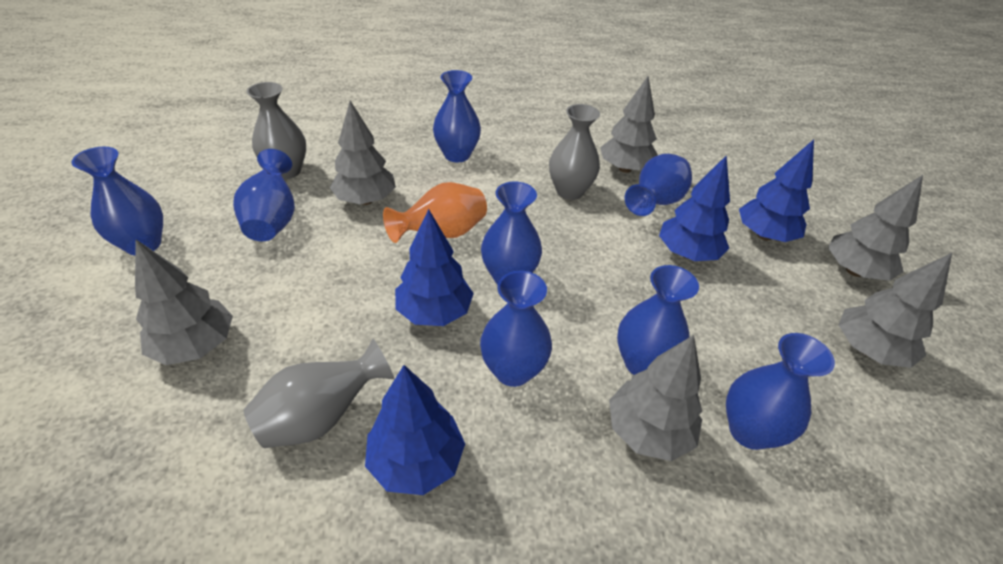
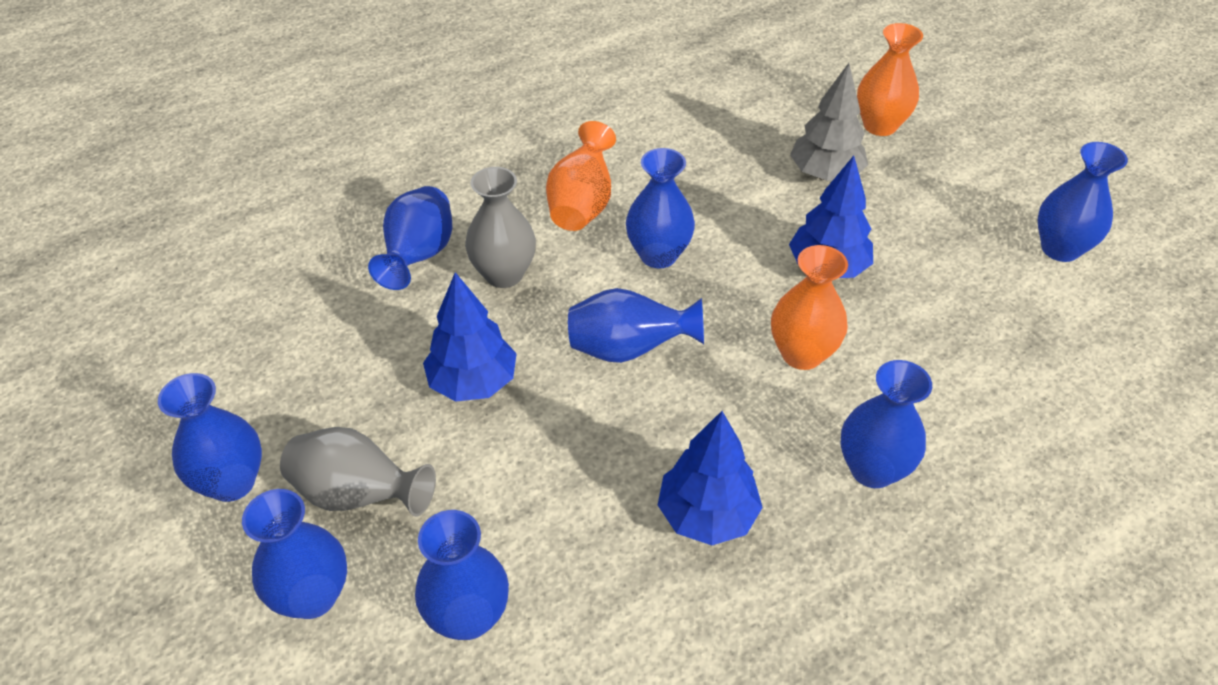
blue tree: 4 -> 3
grey tree: 6 -> 1
grey vase: 3 -> 2
orange vase: 1 -> 3

